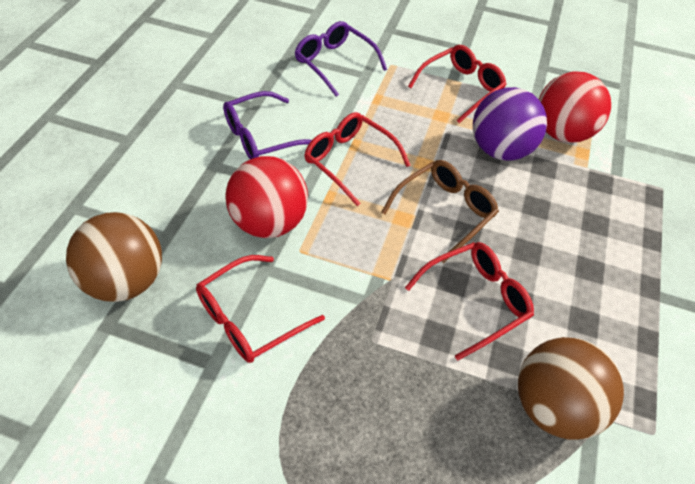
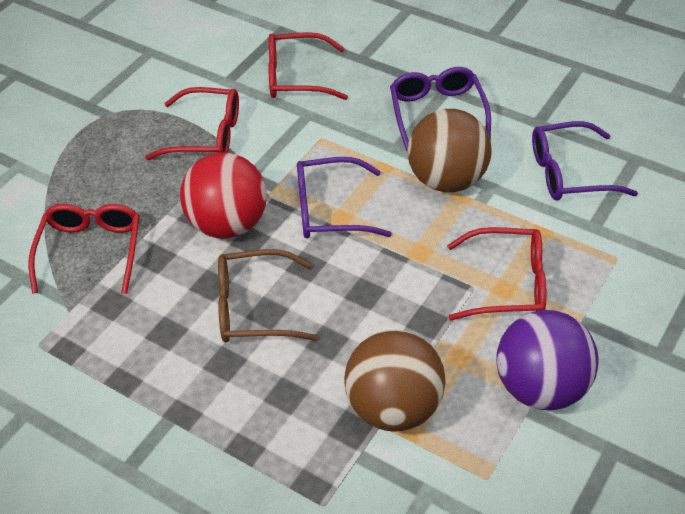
purple glasses: 2 -> 3
red ball: 2 -> 1

